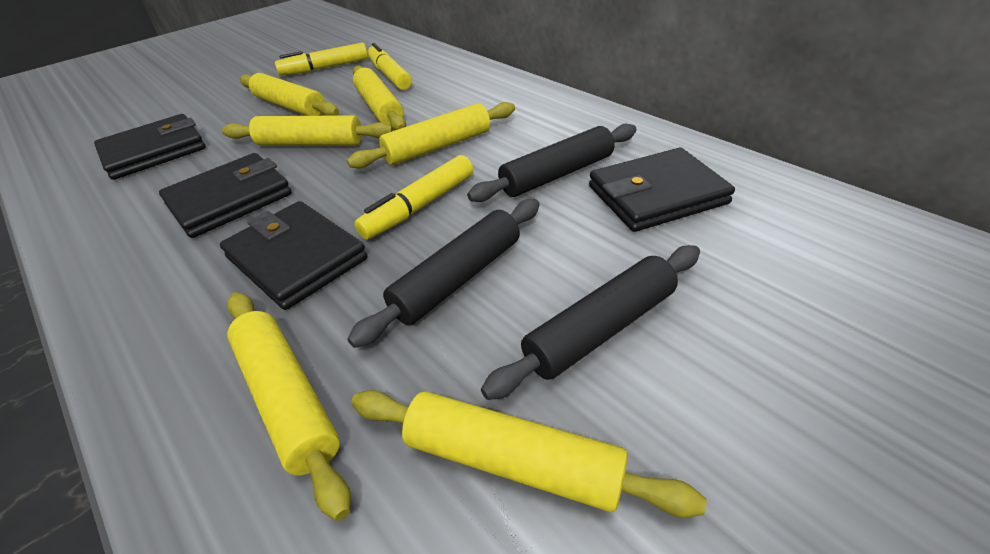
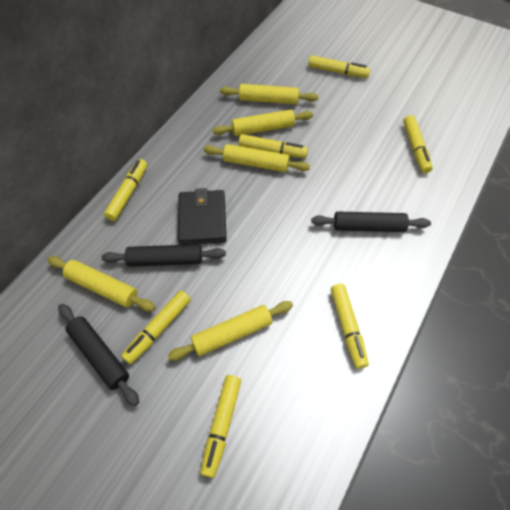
black wallet: 4 -> 1
yellow marker: 3 -> 7
yellow rolling pin: 6 -> 5

